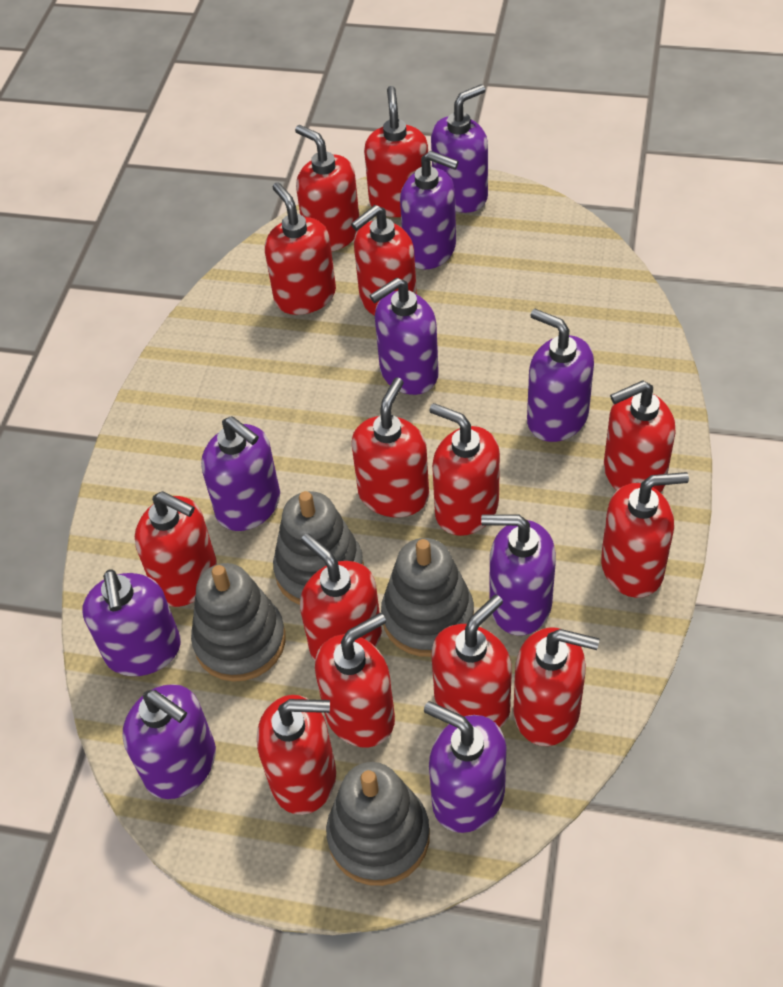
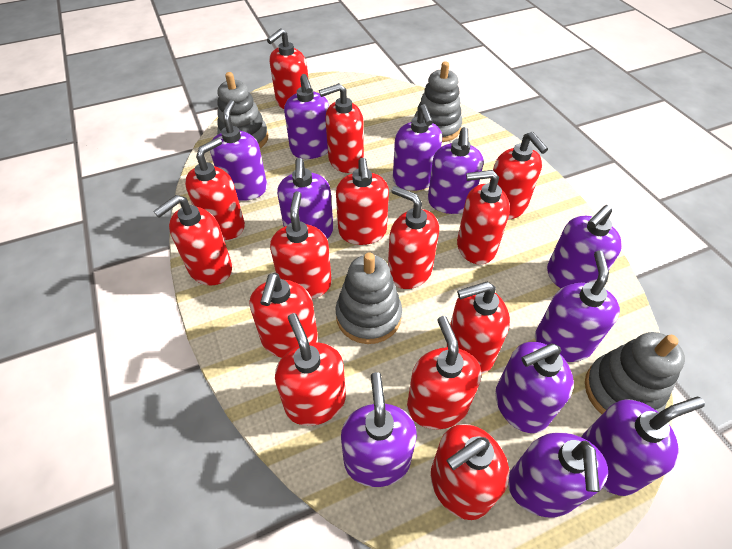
purple soap dispenser: 9 -> 11

